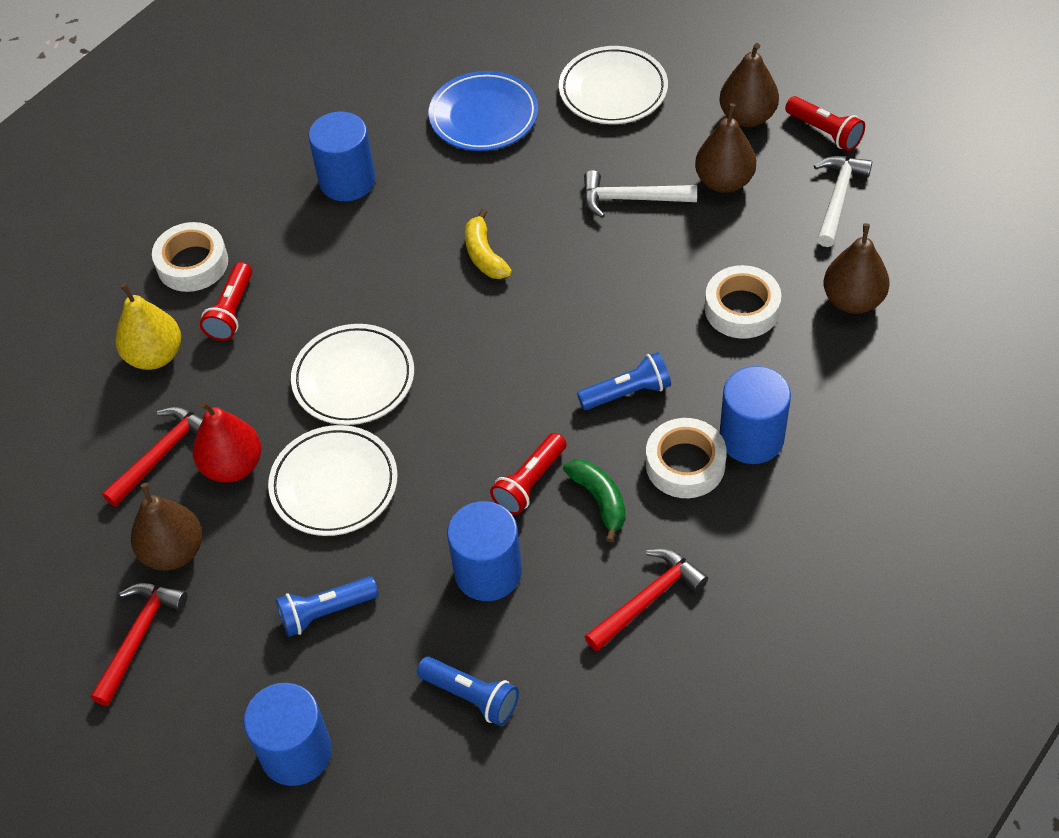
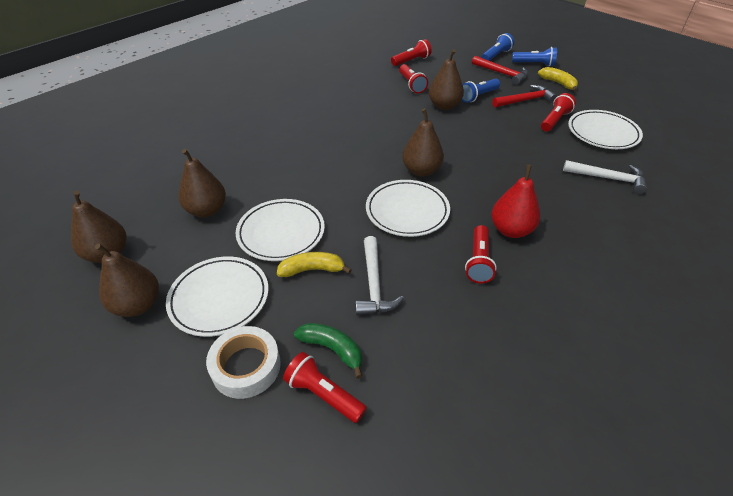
blue cylinder: 4 -> 0
blue plate: 1 -> 0
brown pear: 4 -> 5
red flashlight: 3 -> 5
red hammer: 3 -> 2
white plate: 3 -> 4
white tape: 3 -> 1
yellow banana: 1 -> 2
yellow pear: 1 -> 0

